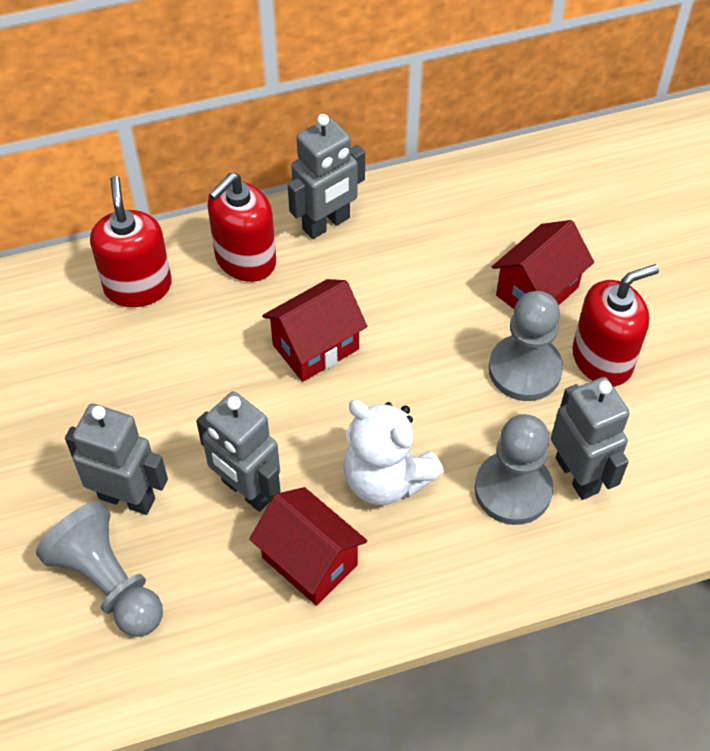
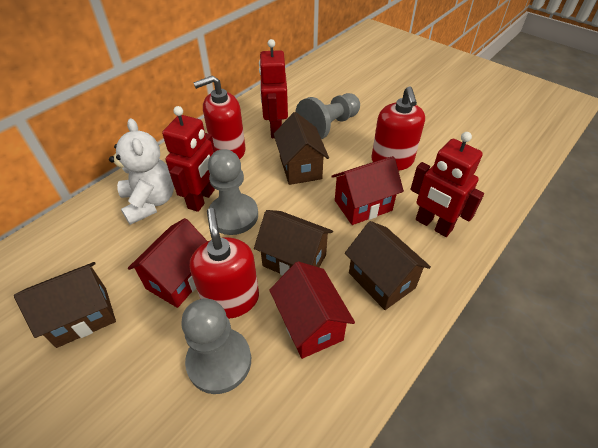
brown house: 0 -> 4
grey robot: 4 -> 0
red robot: 0 -> 3

